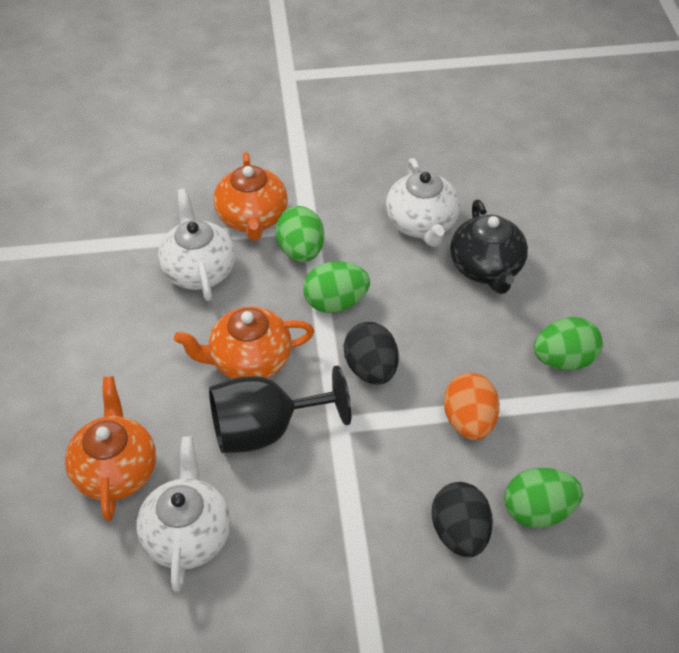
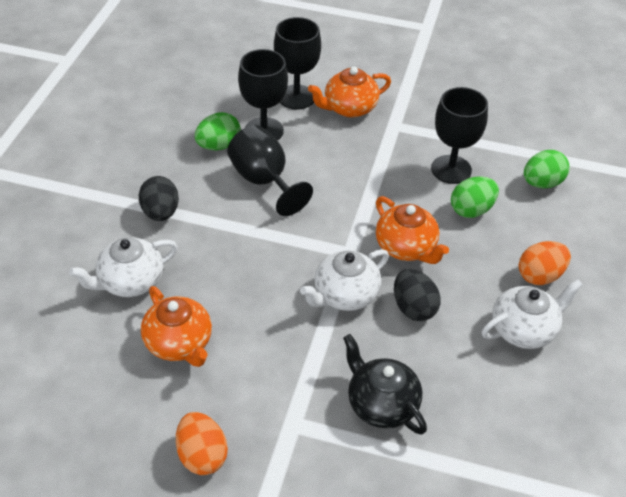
black goblet: 1 -> 4
green egg: 4 -> 3
orange egg: 1 -> 2

